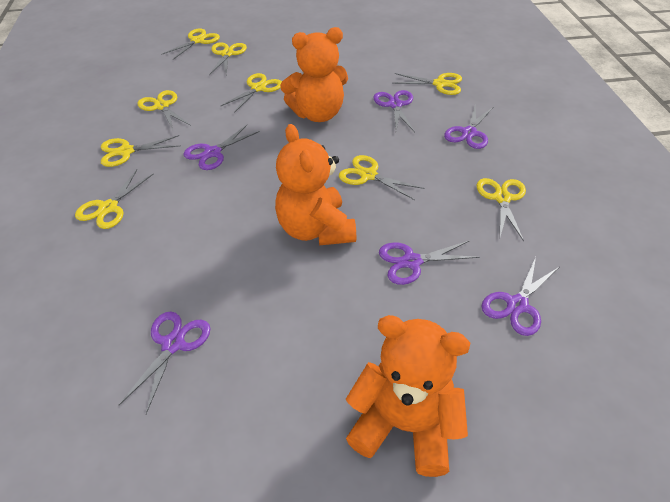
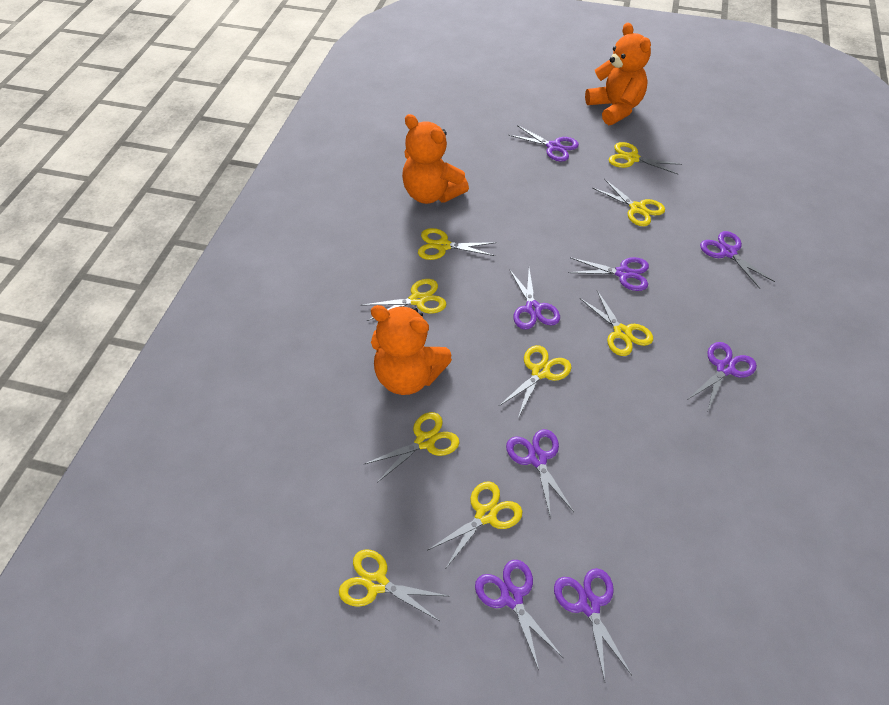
purple scissors: 6 -> 8

